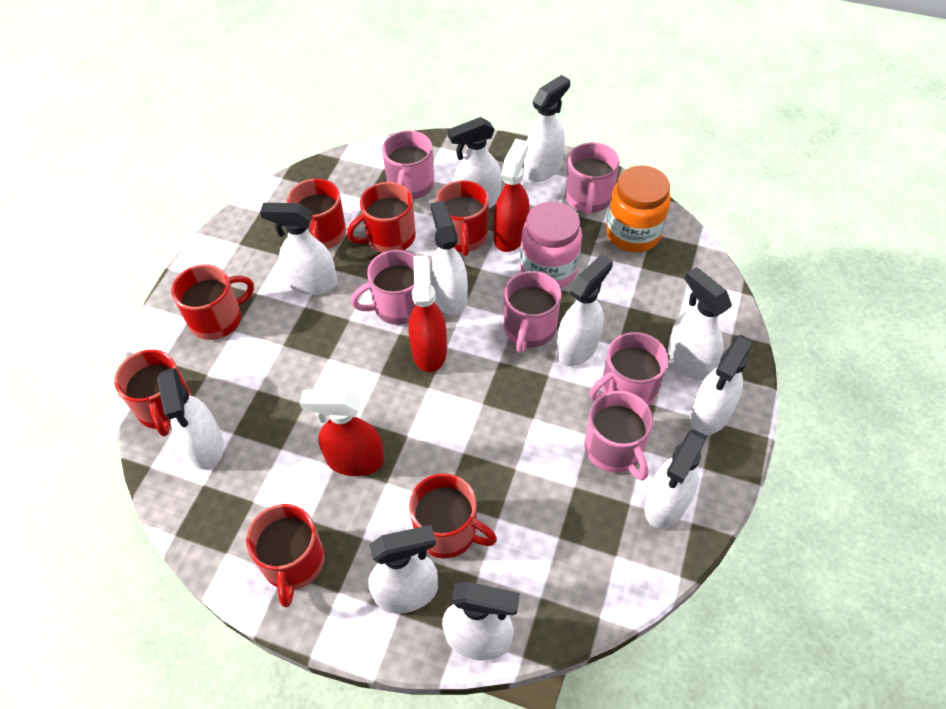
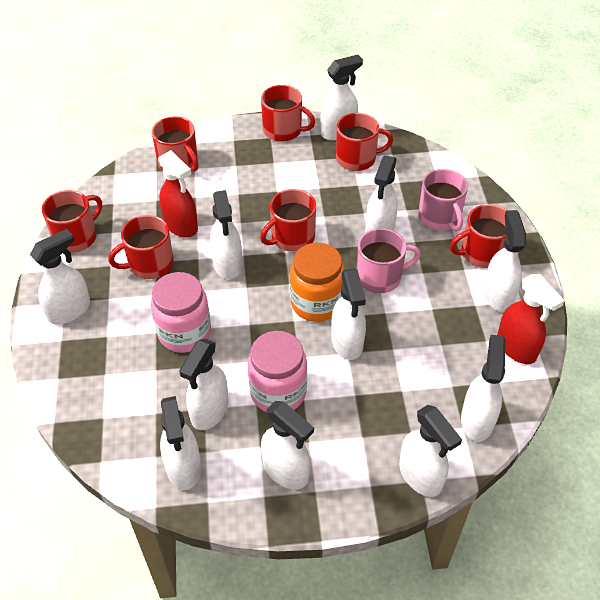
pink jar: 1 -> 2
pink mug: 6 -> 2
red spray bottle: 3 -> 2

